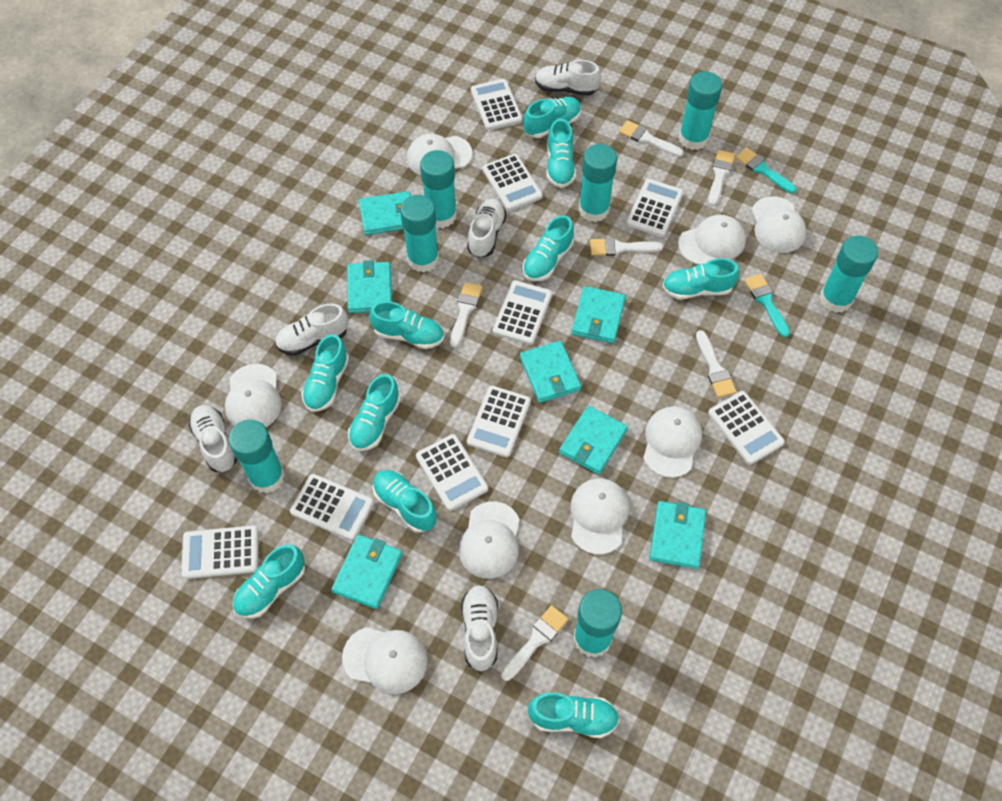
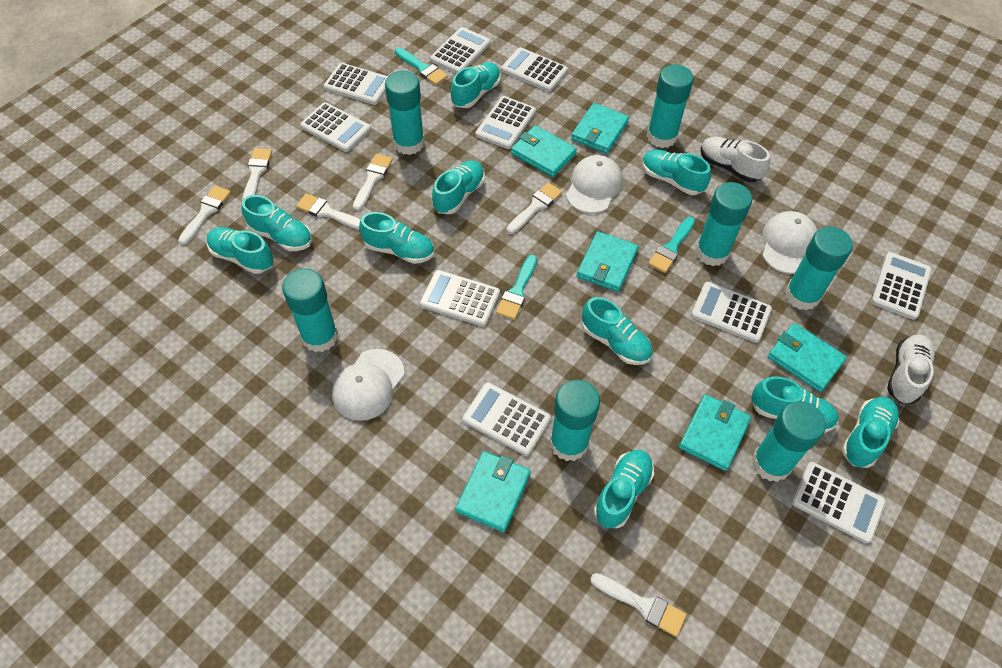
turquoise brush: 2 -> 3
turquoise wallet: 7 -> 6
white calculator: 9 -> 10
white cap: 8 -> 3
white shoe: 5 -> 2

